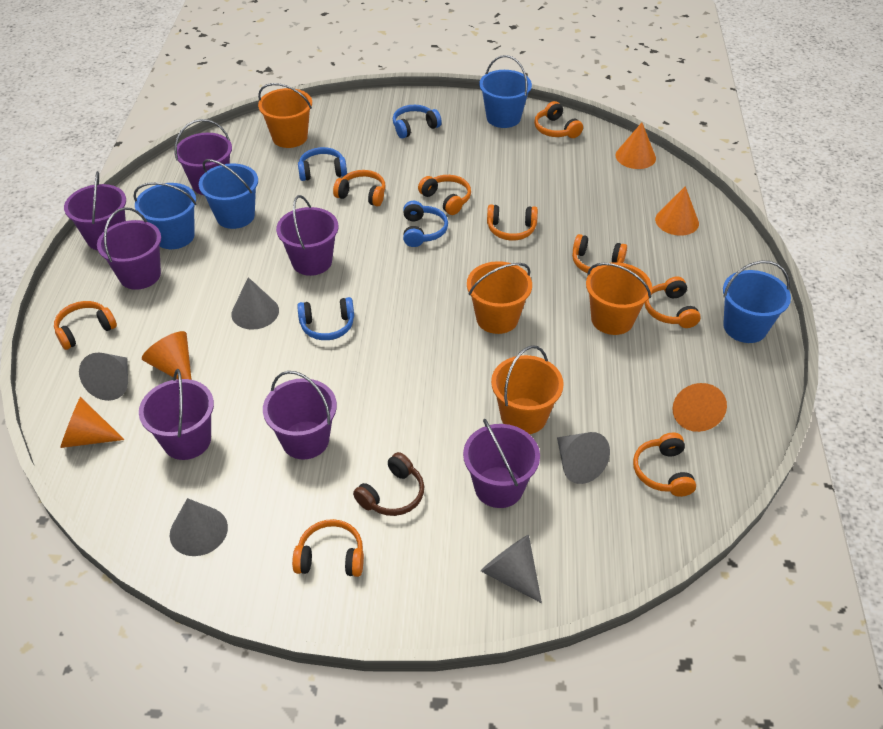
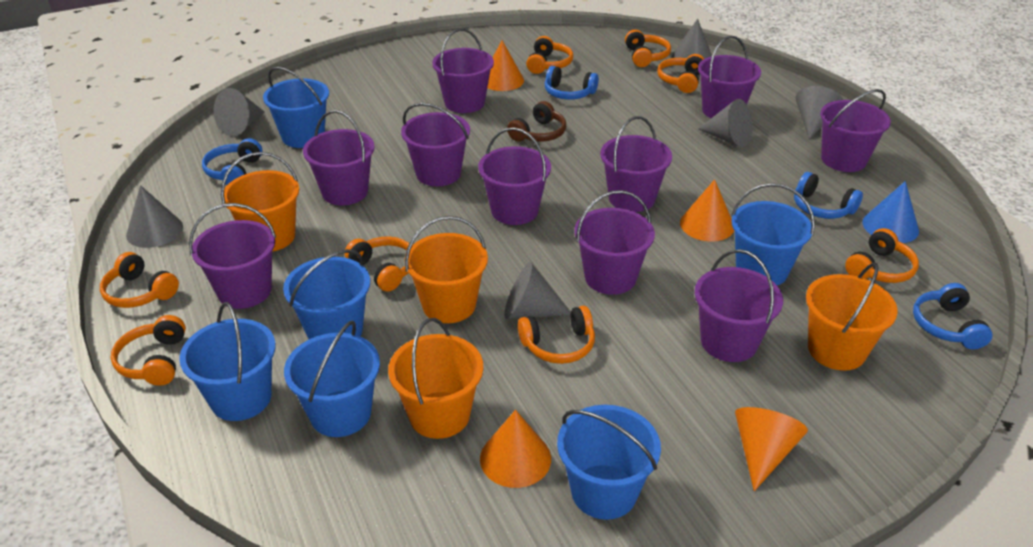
blue bucket: 4 -> 6
blue cone: 0 -> 1
grey cone: 5 -> 6
orange cone: 5 -> 4
orange headphones: 9 -> 8
purple bucket: 7 -> 10

